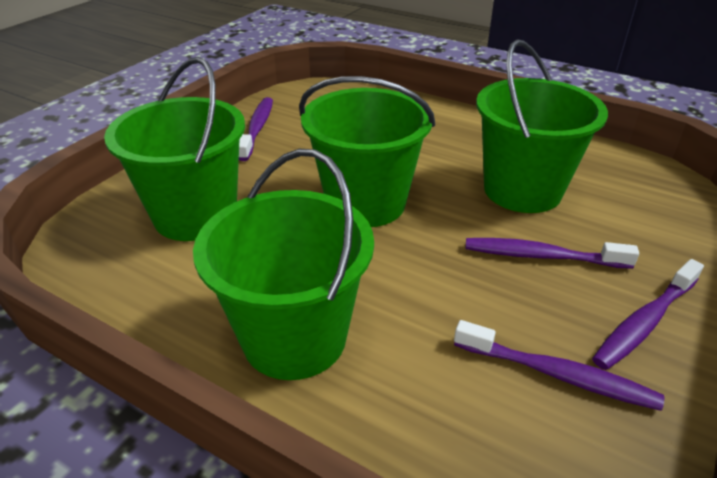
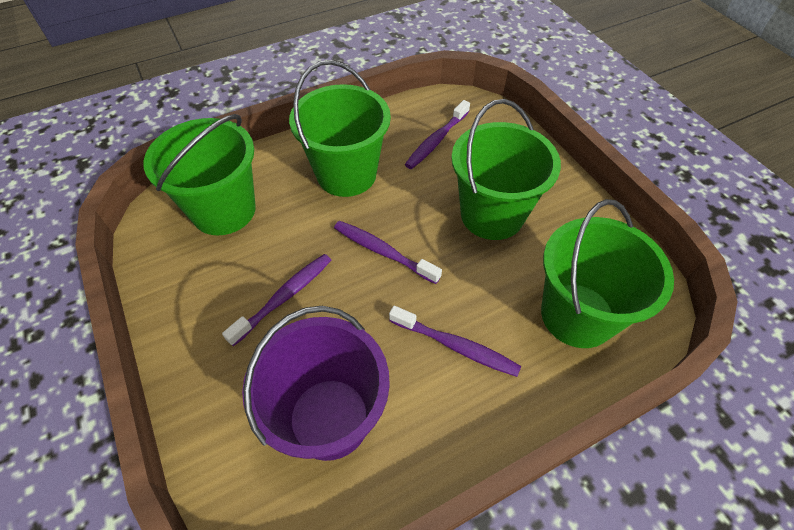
purple bucket: 0 -> 1

